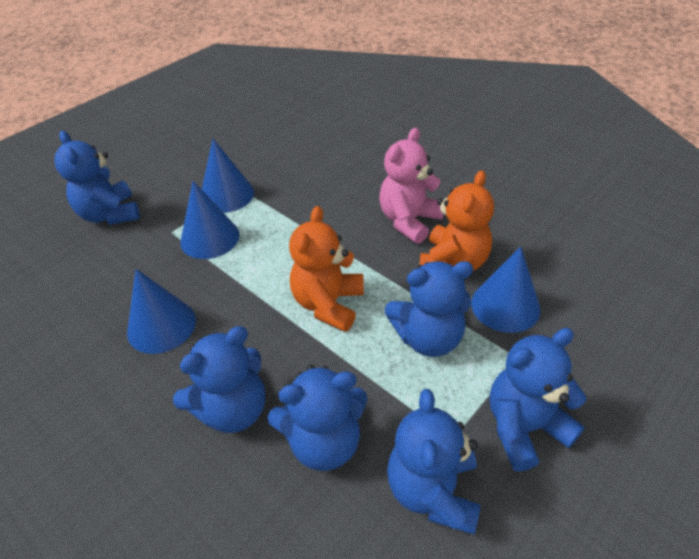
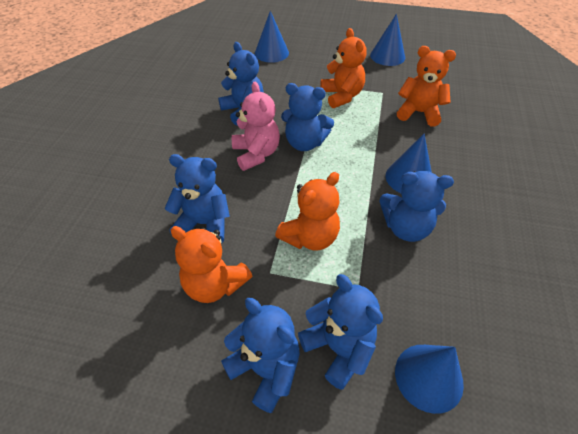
orange teddy bear: 2 -> 4

